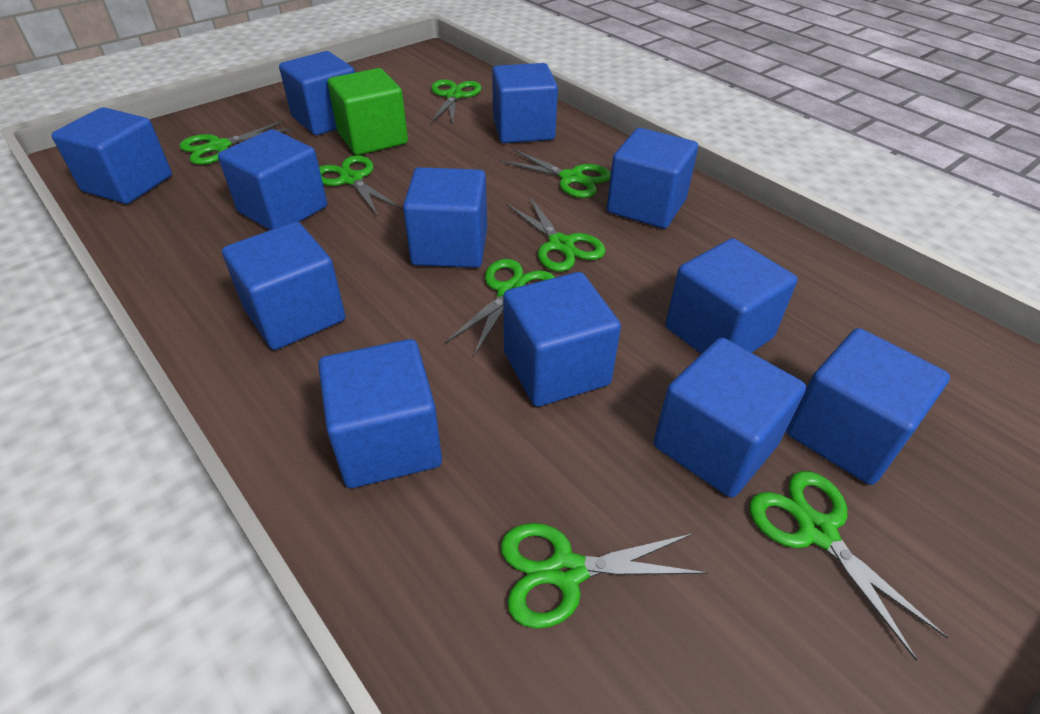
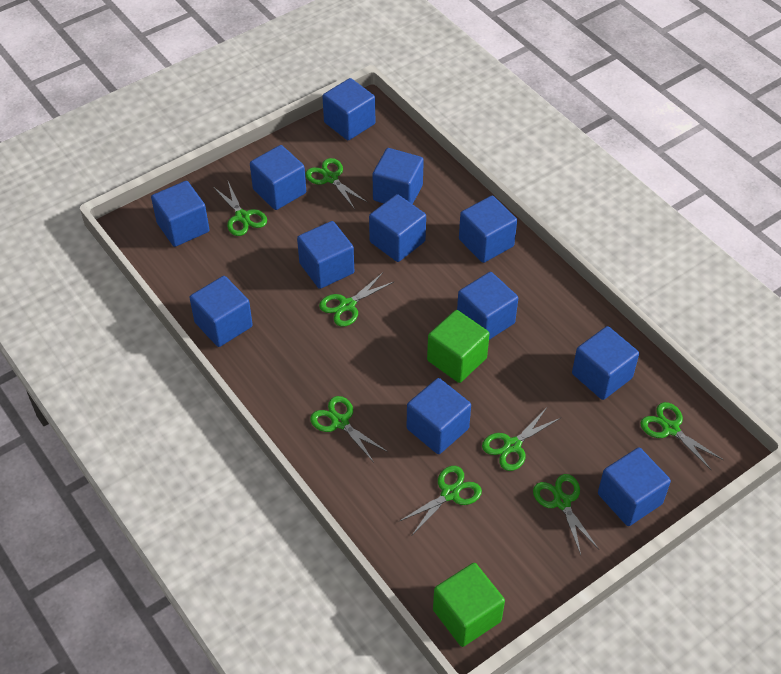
green cube: 1 -> 2

